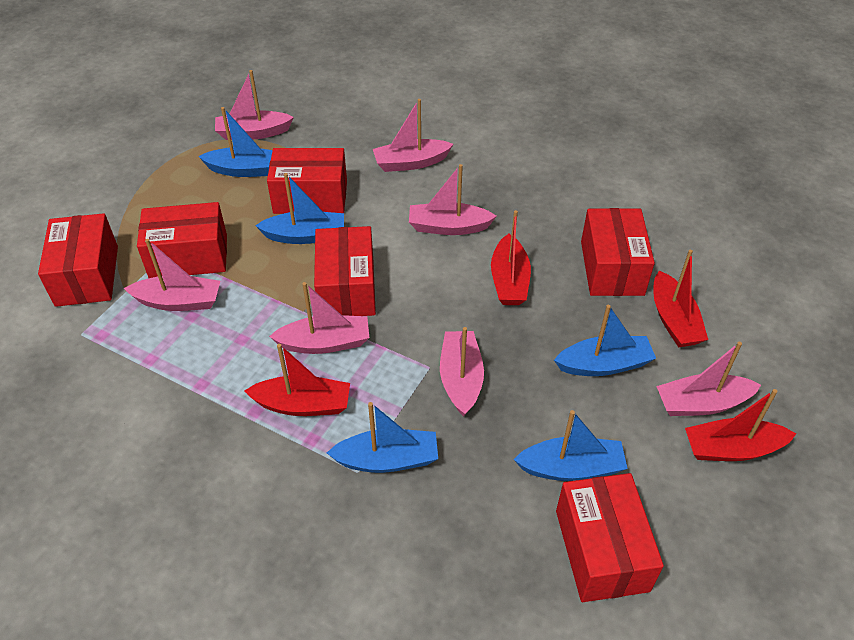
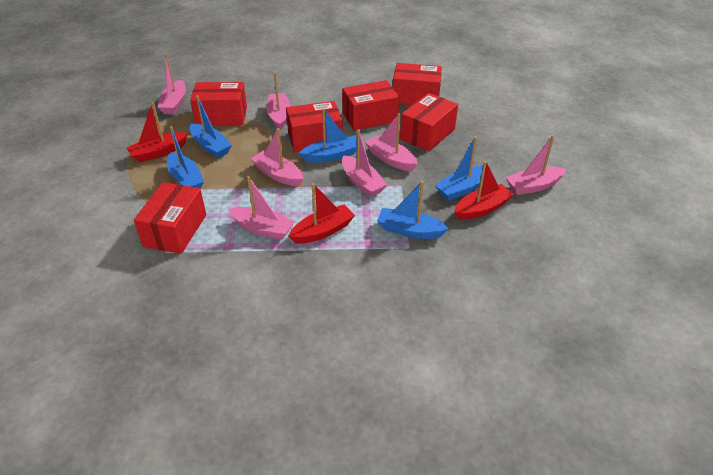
red boat: 4 -> 3

